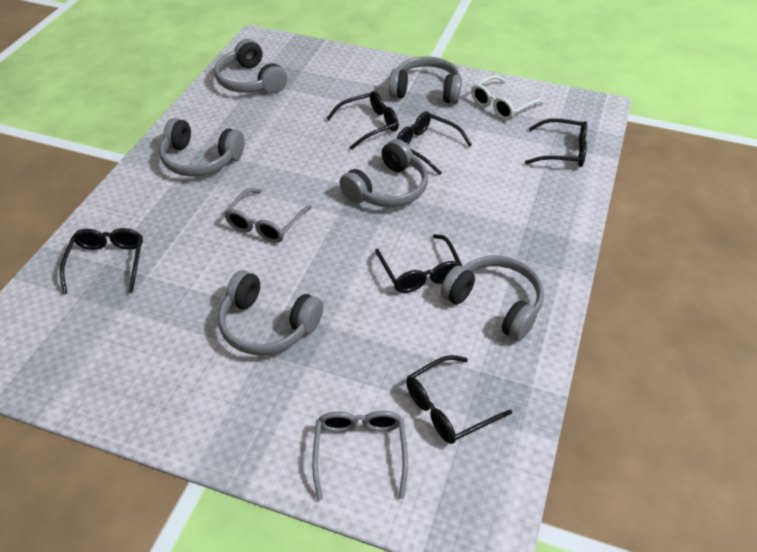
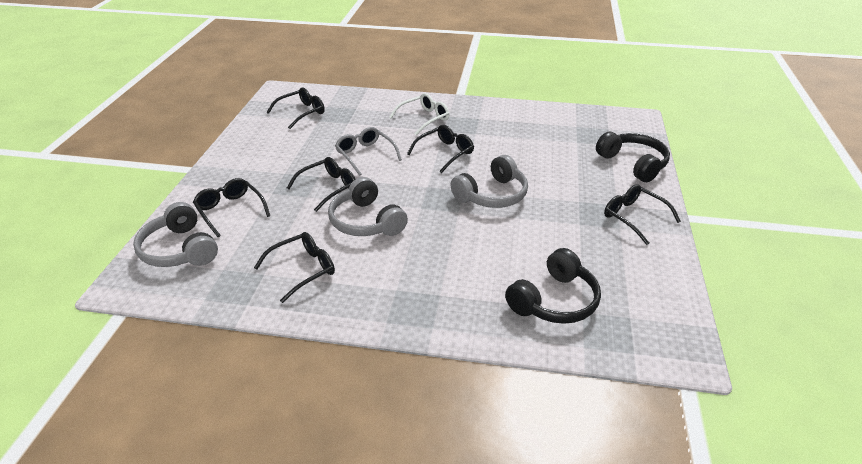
black headphones: 0 -> 2
grey glasses: 2 -> 1
grey headphones: 6 -> 3

